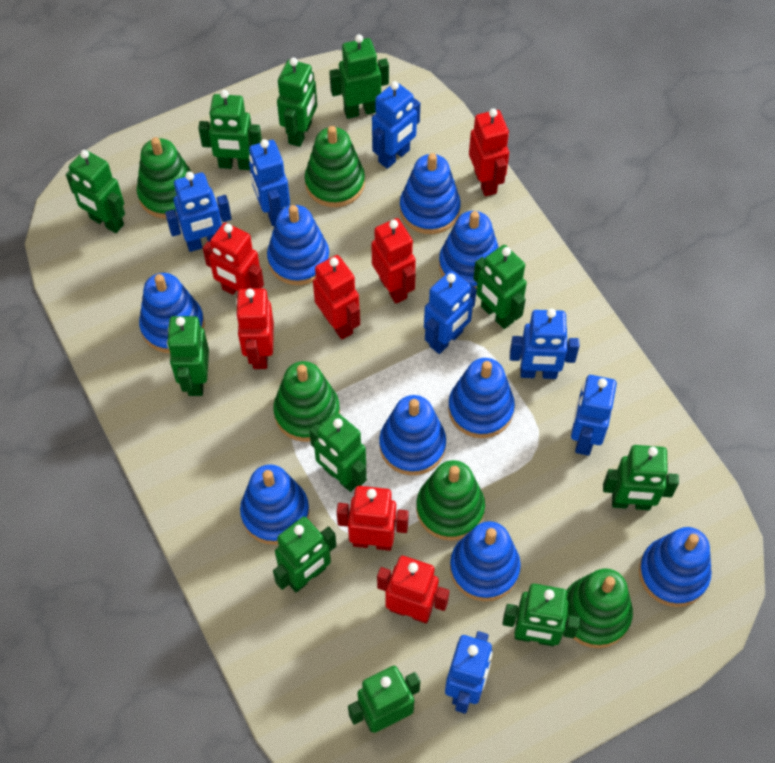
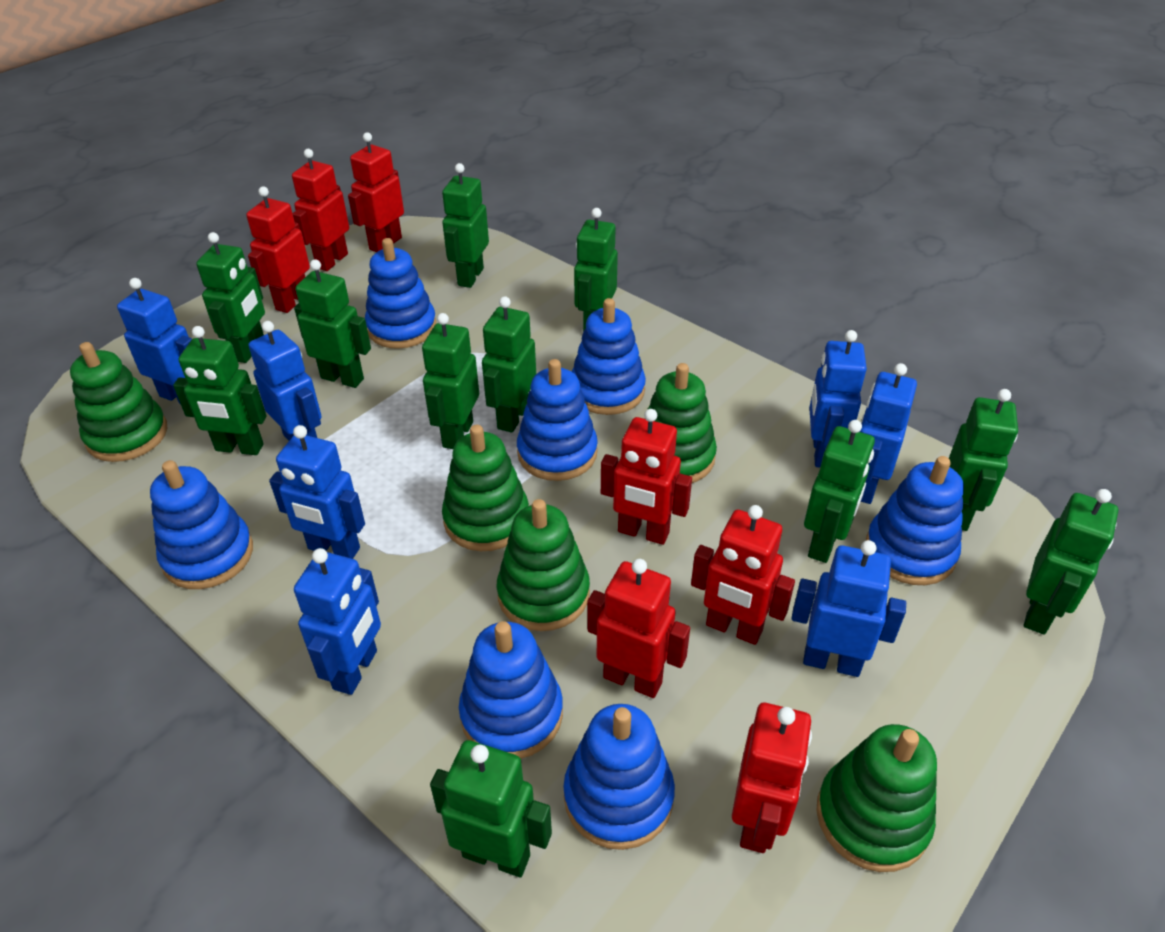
blue stacking toy: 9 -> 7

